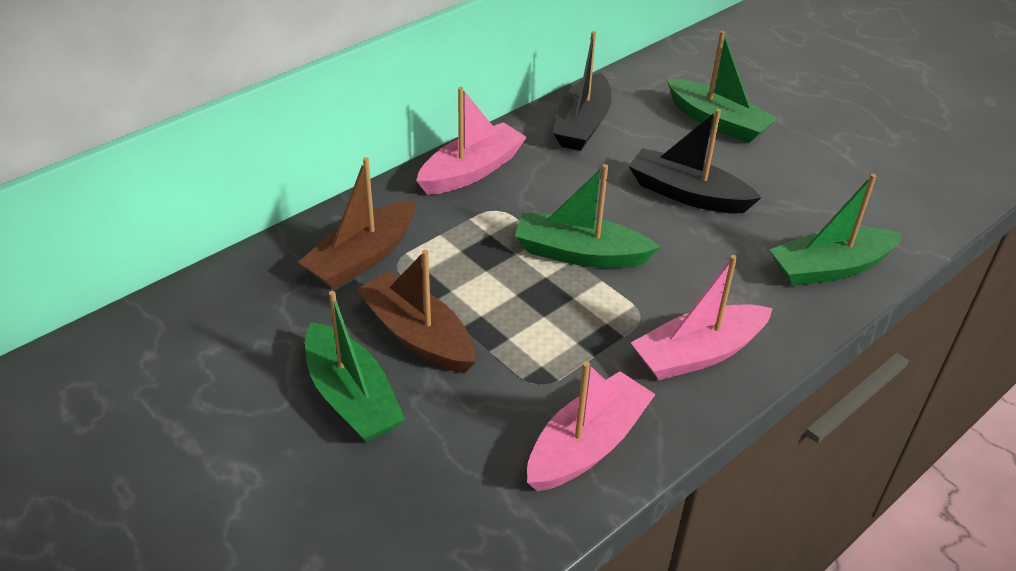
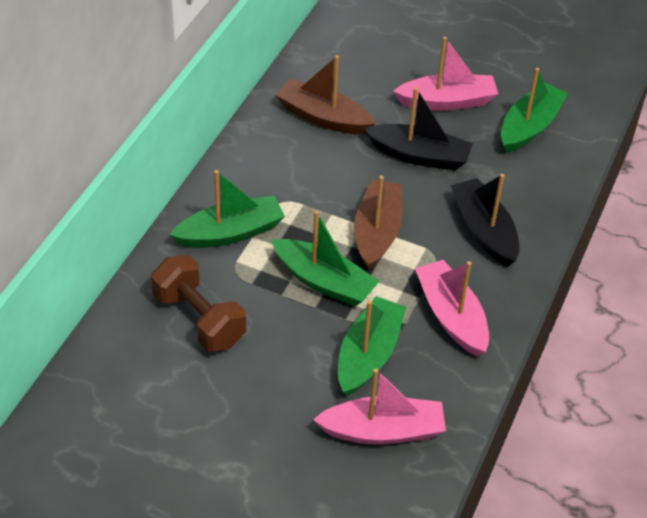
brown dumbbell: 0 -> 1

